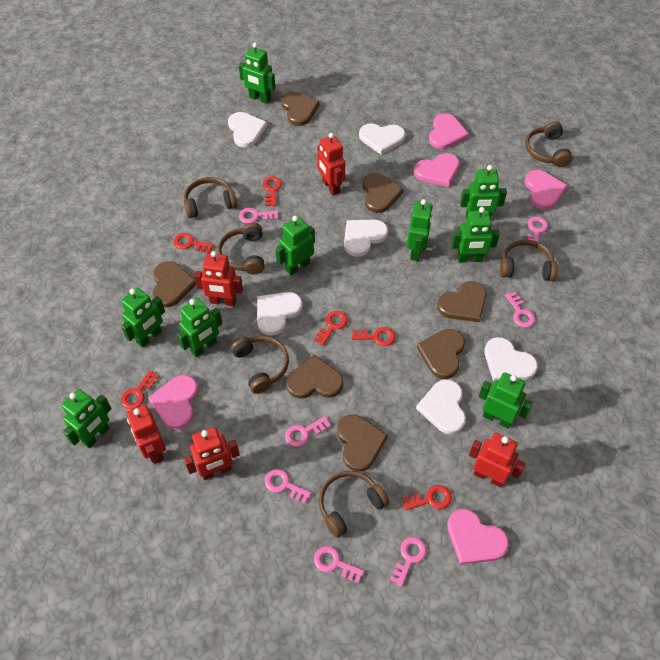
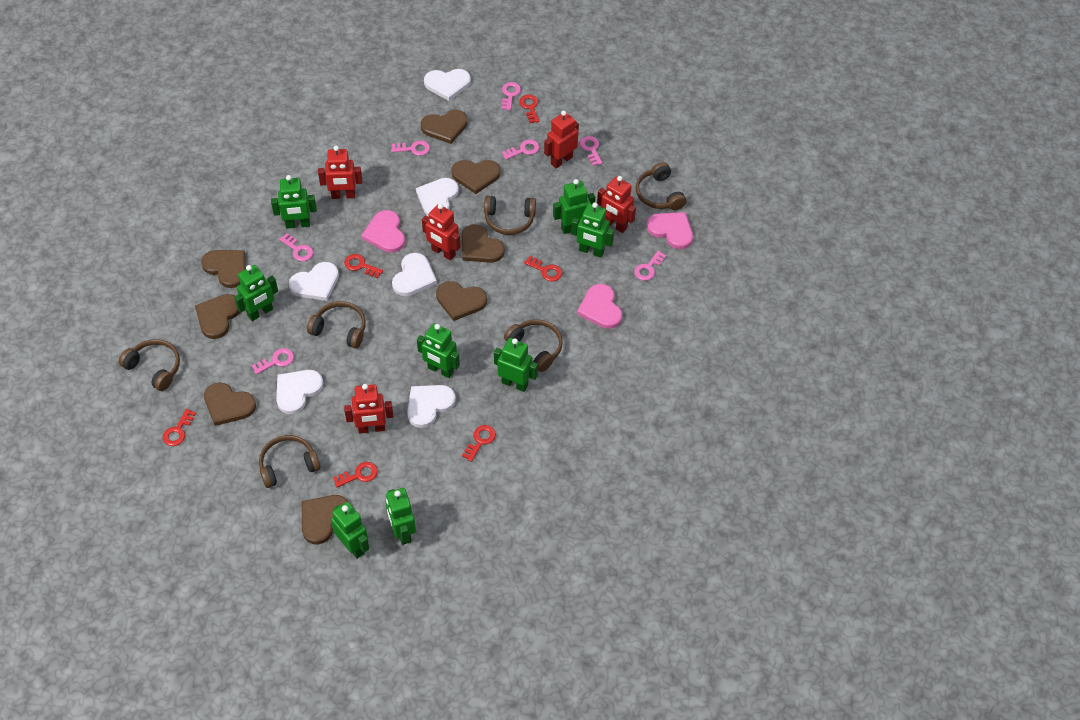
brown heart: 7 -> 8
green robot: 9 -> 8
pink heart: 5 -> 3

